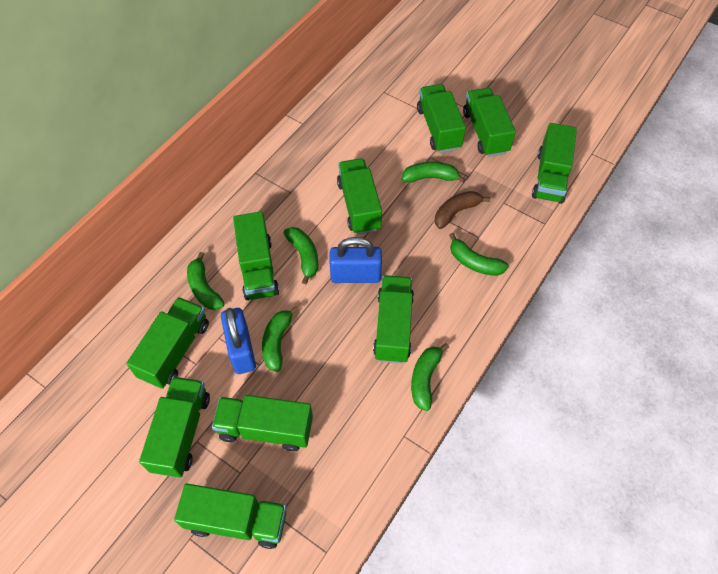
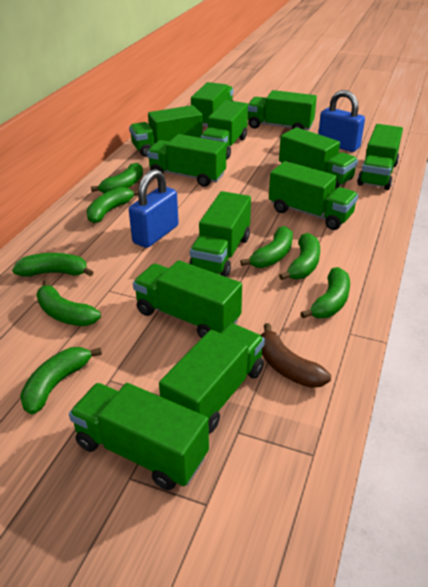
green banana: 6 -> 8
green truck: 10 -> 12

